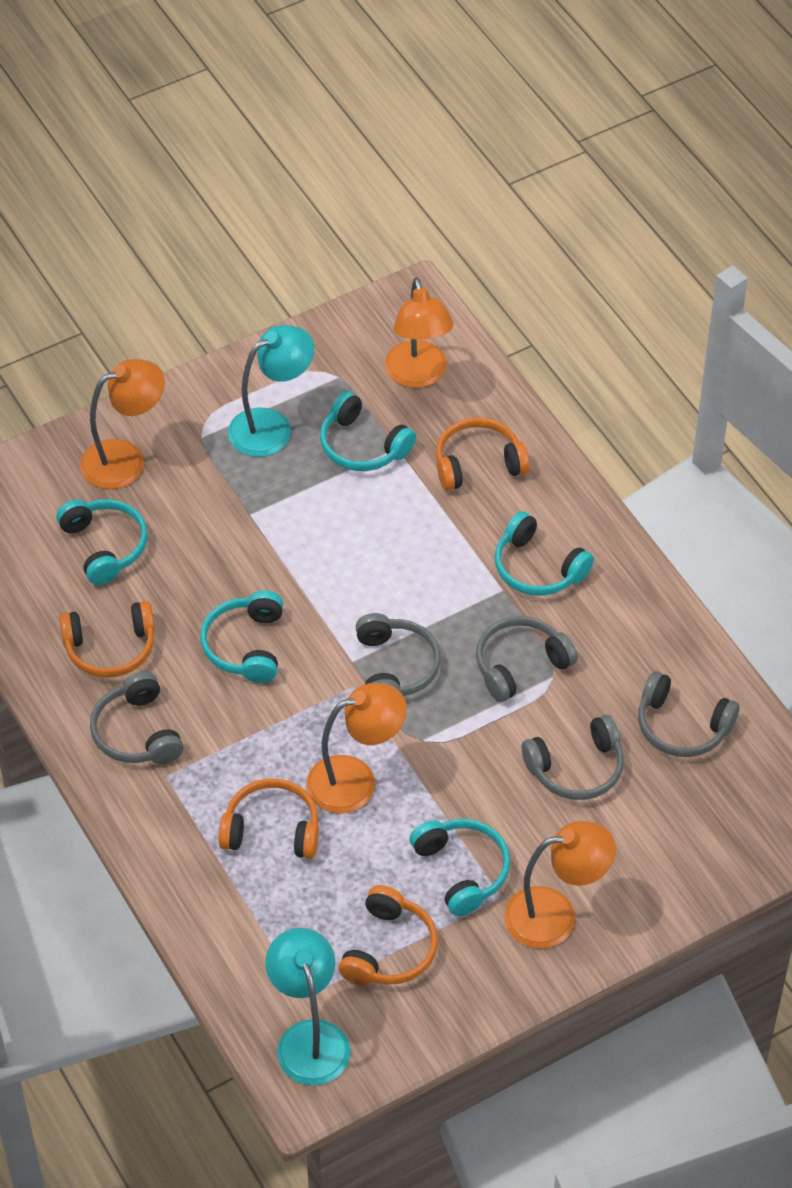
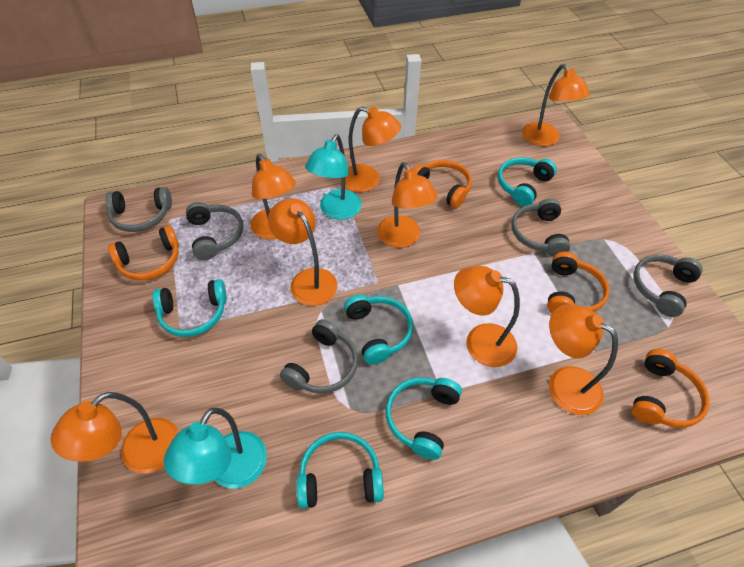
orange lamp: 4 -> 8

